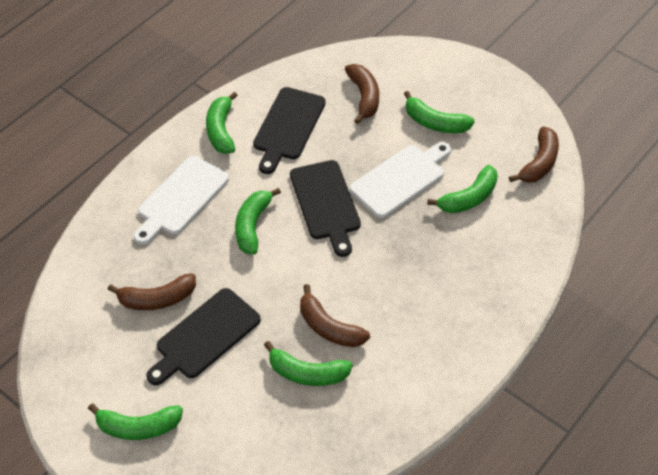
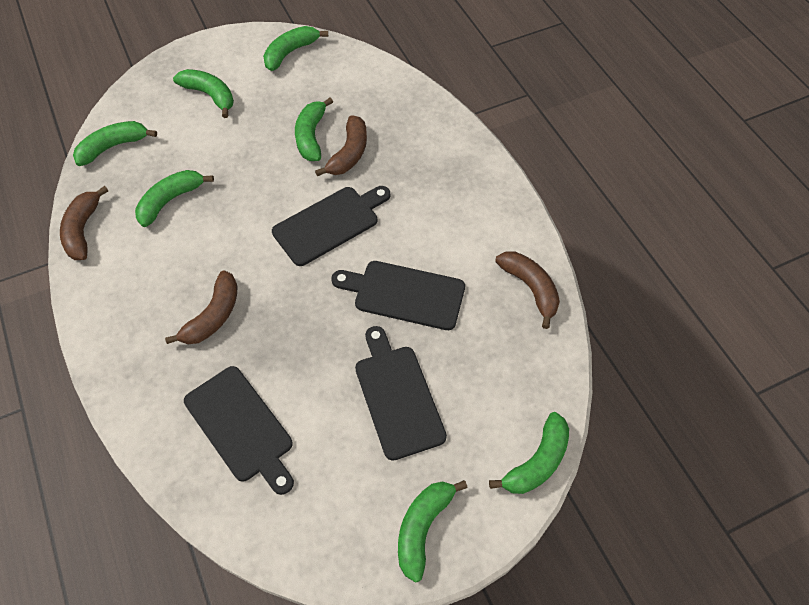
black cutting board: 3 -> 4
green banana: 6 -> 7
white cutting board: 2 -> 0

